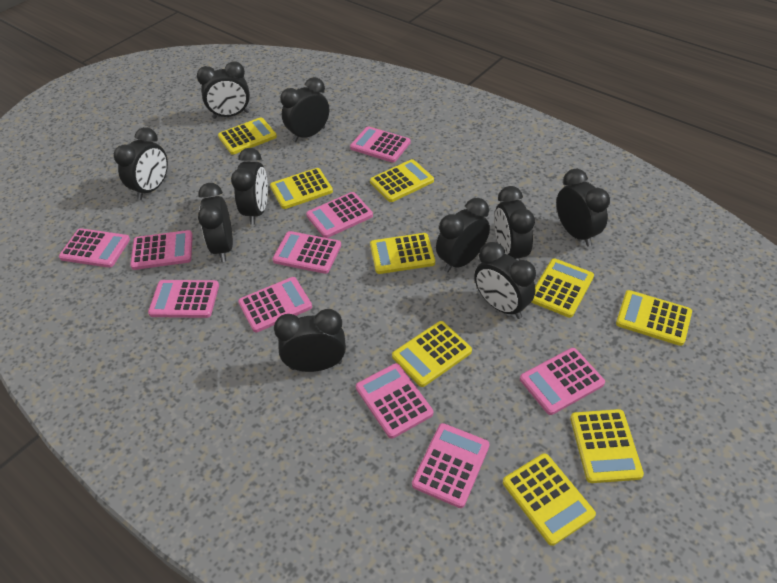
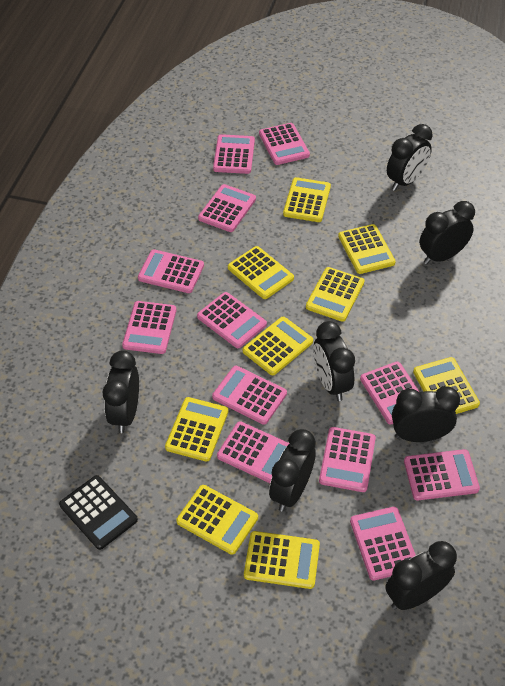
black calculator: 0 -> 1
black clock: 10 -> 7
pink calculator: 10 -> 12

